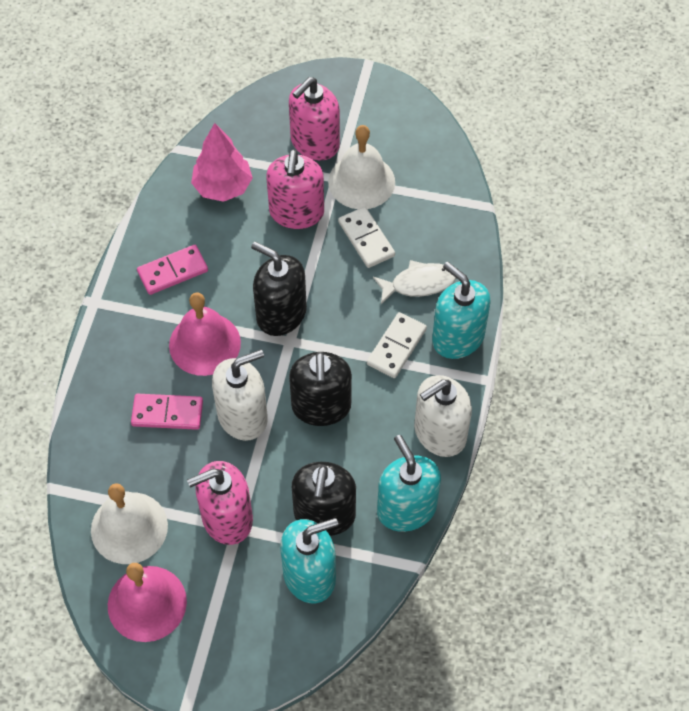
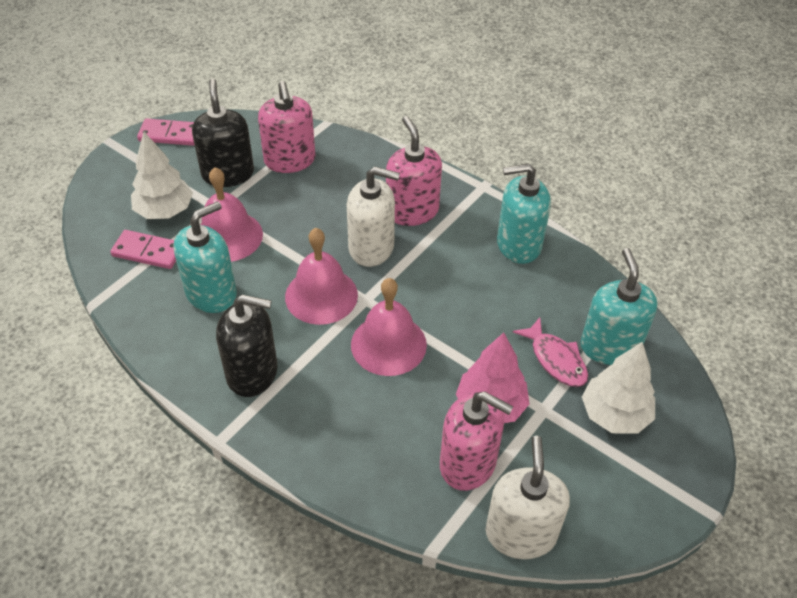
black soap dispenser: 3 -> 2
pink bell: 2 -> 3
pink fish: 0 -> 1
white bell: 2 -> 0
white domino: 2 -> 0
white fish: 1 -> 0
white tree: 0 -> 2

